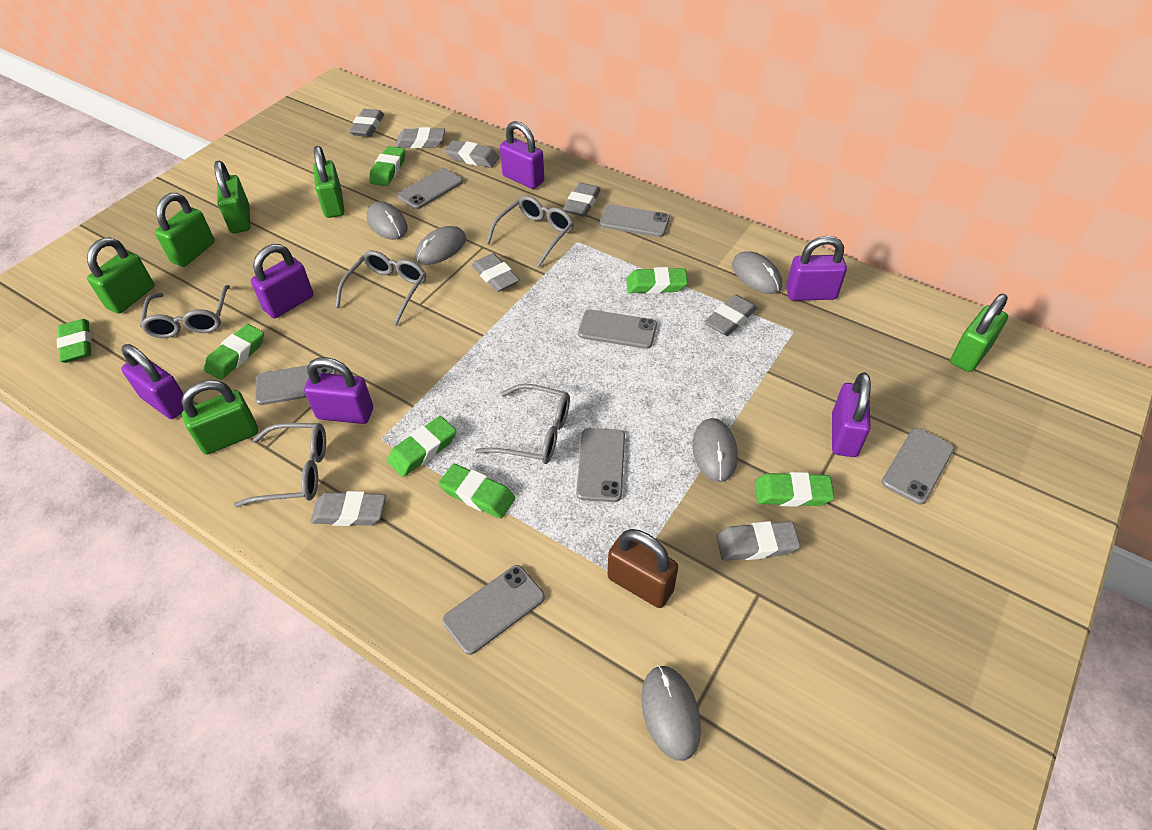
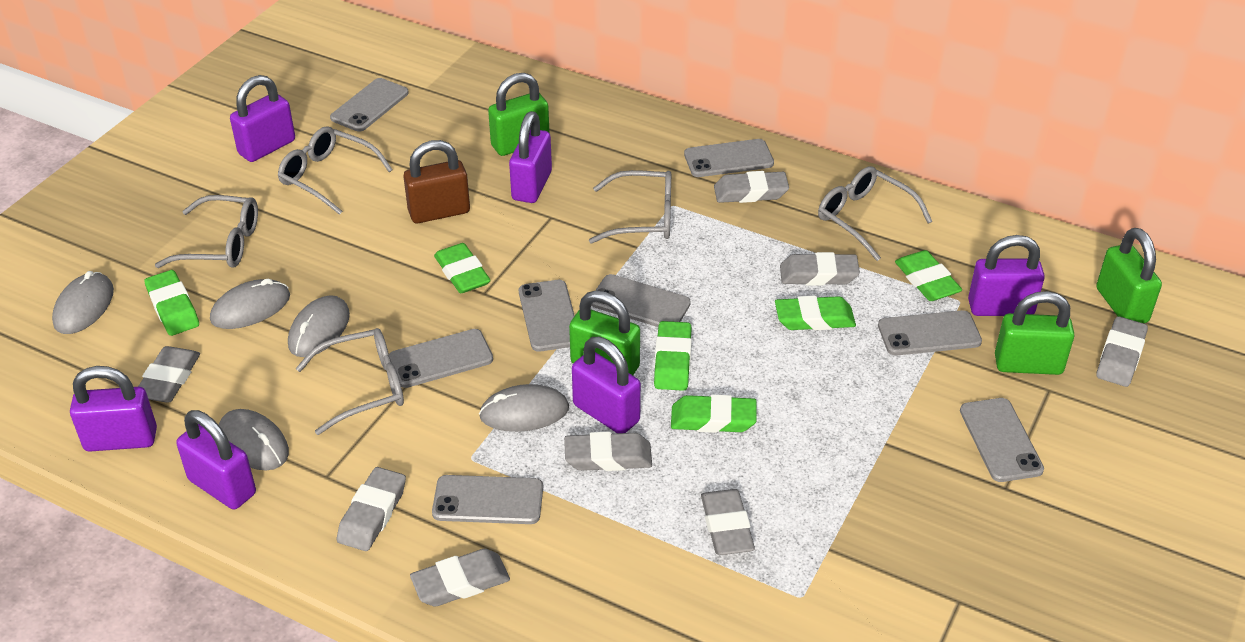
green eraser: 7 -> 6
green padlock: 6 -> 4
grey phone: 7 -> 8

